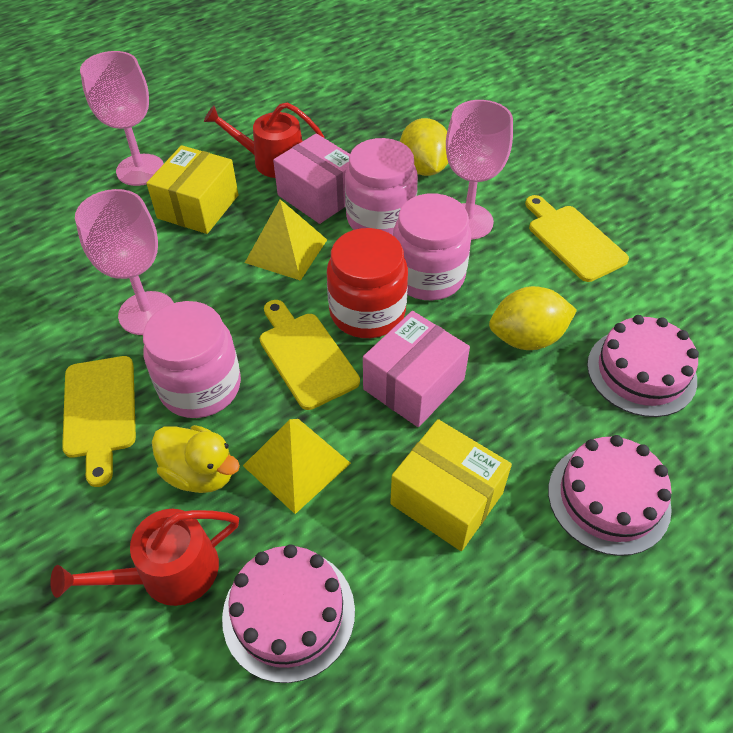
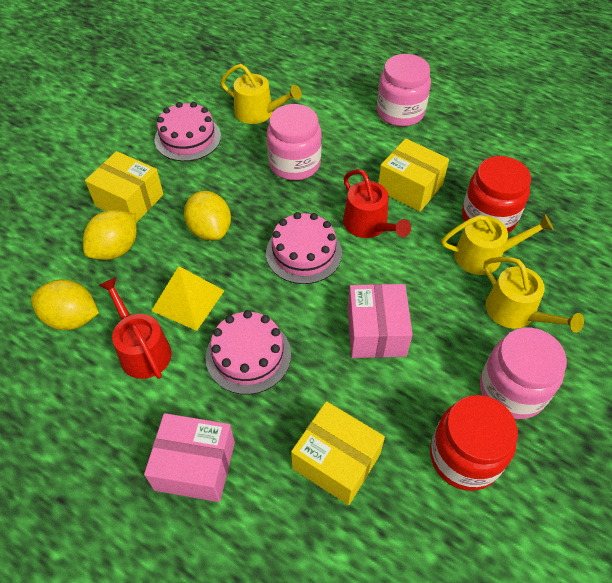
pink goblet: 3 -> 0
red jar: 1 -> 2
yellow box: 2 -> 3
yellow cutting board: 3 -> 0
yellow duck: 1 -> 0
yellow lemon: 2 -> 3
yellow pyramid: 2 -> 1
yellow watering can: 0 -> 3

